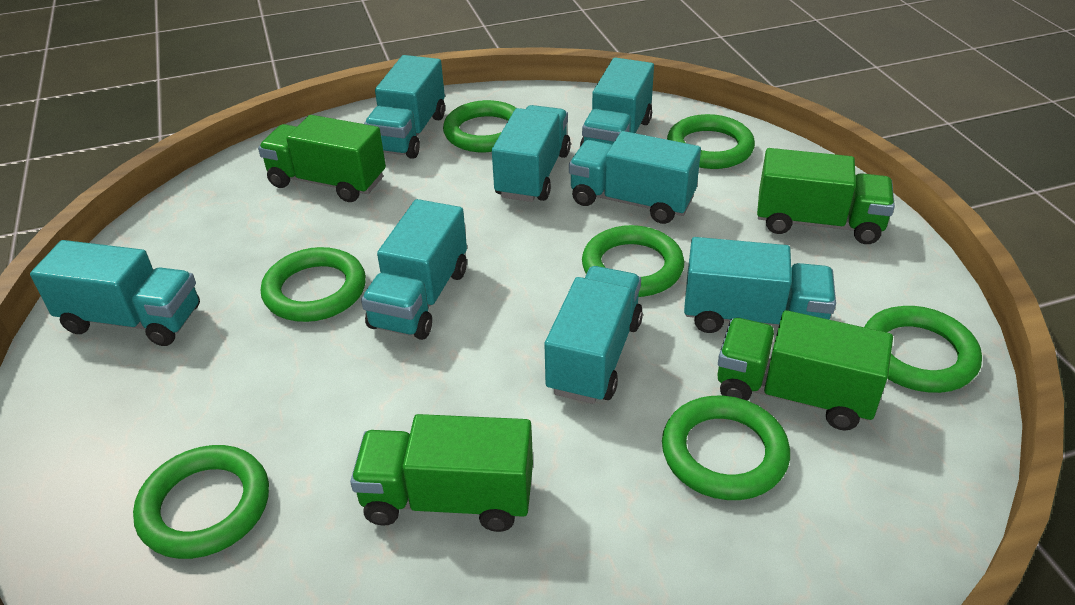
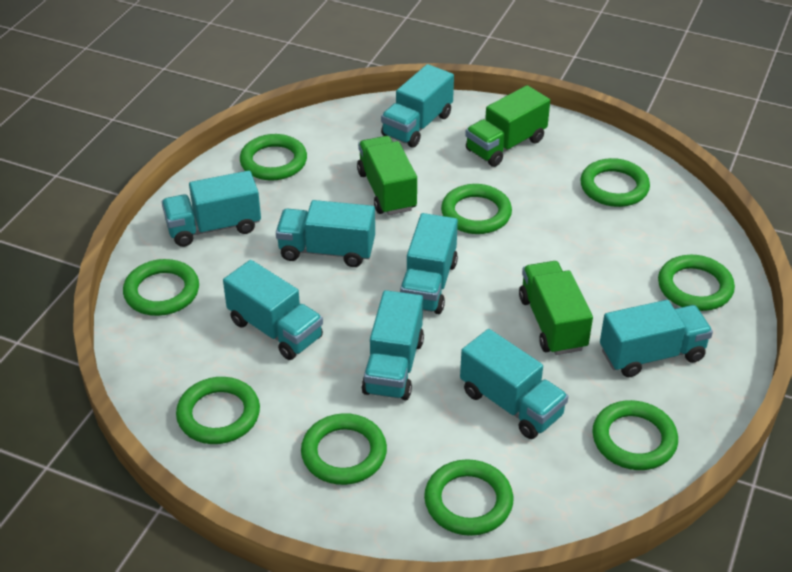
green ring: 7 -> 9
green truck: 4 -> 3

